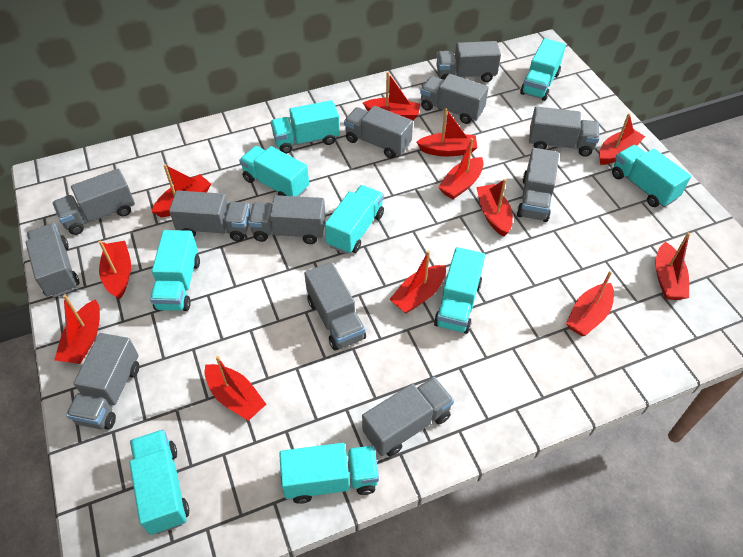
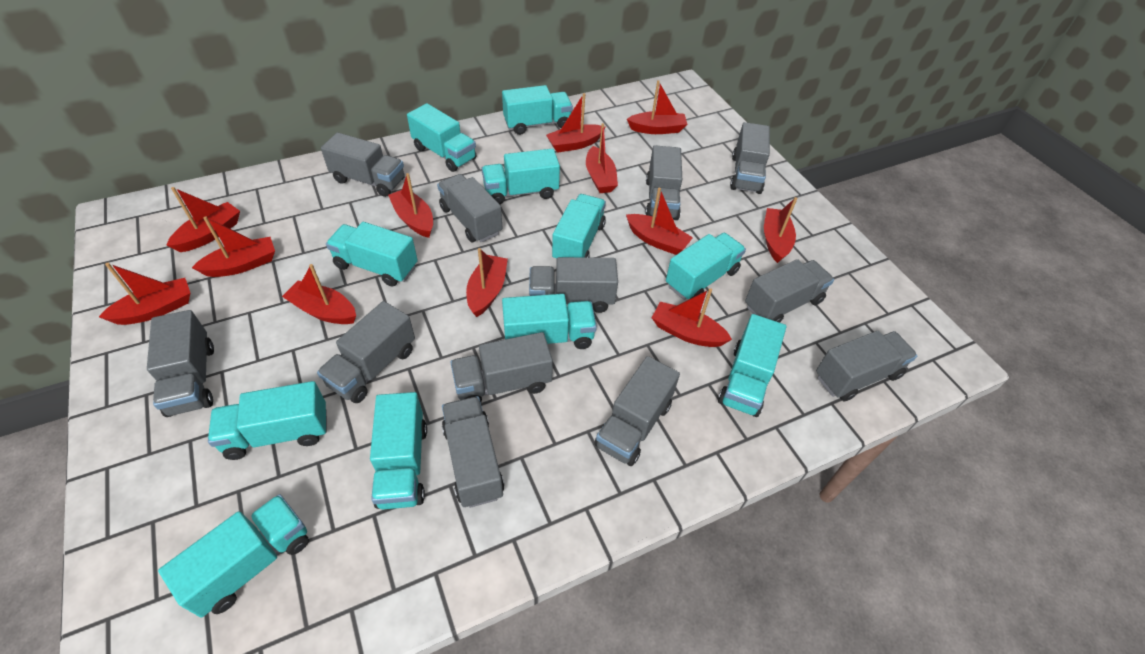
turquoise truck: 9 -> 11

